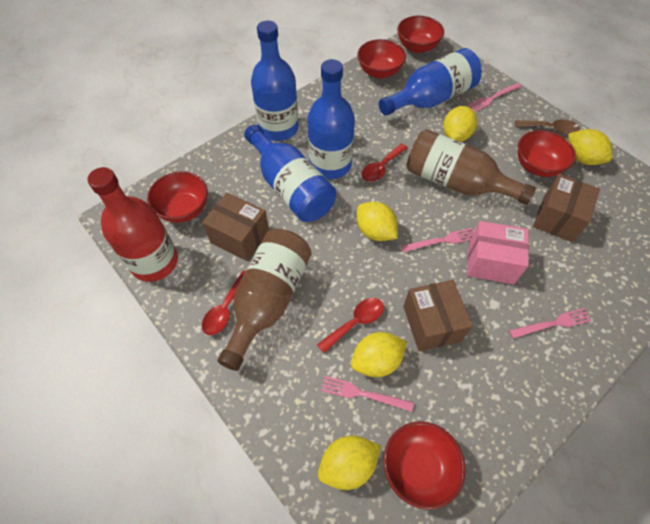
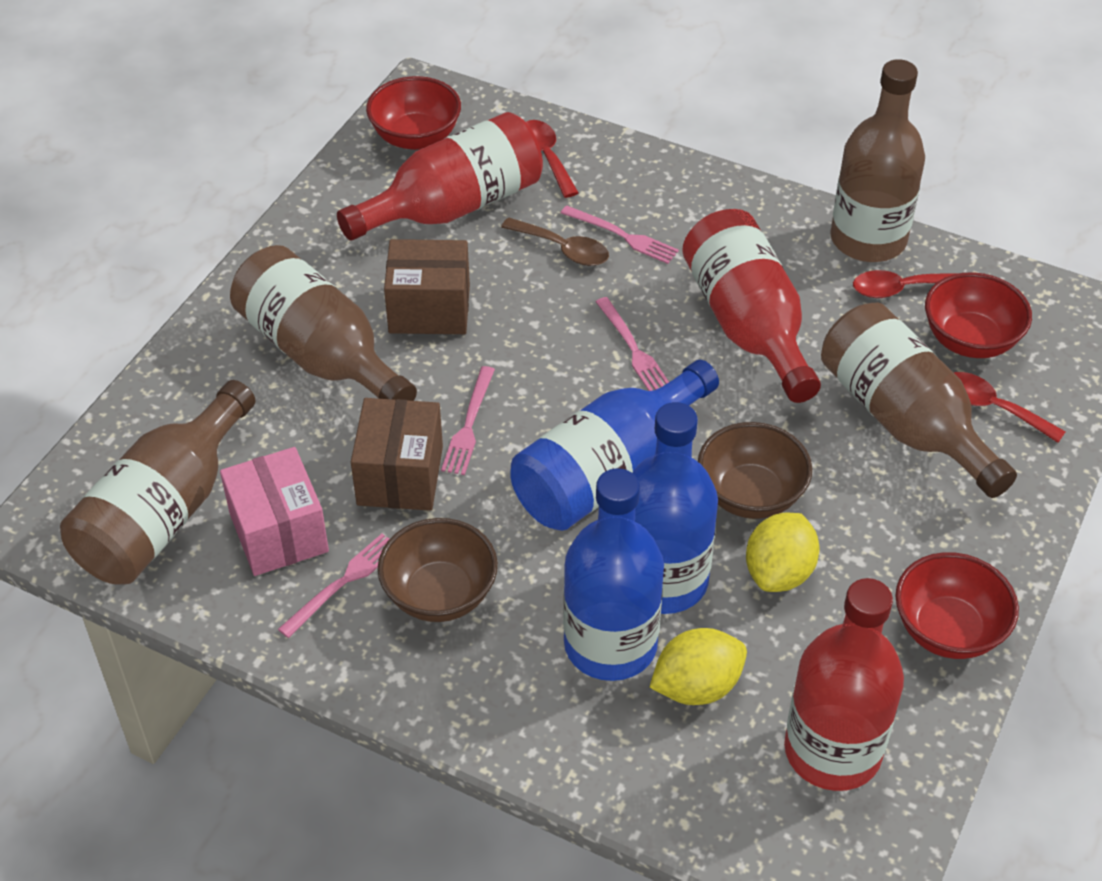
blue bottle: 4 -> 3
brown bottle: 2 -> 4
brown bowl: 0 -> 2
brown box: 3 -> 2
red bottle: 1 -> 3
red bowl: 5 -> 3
yellow lemon: 5 -> 2

